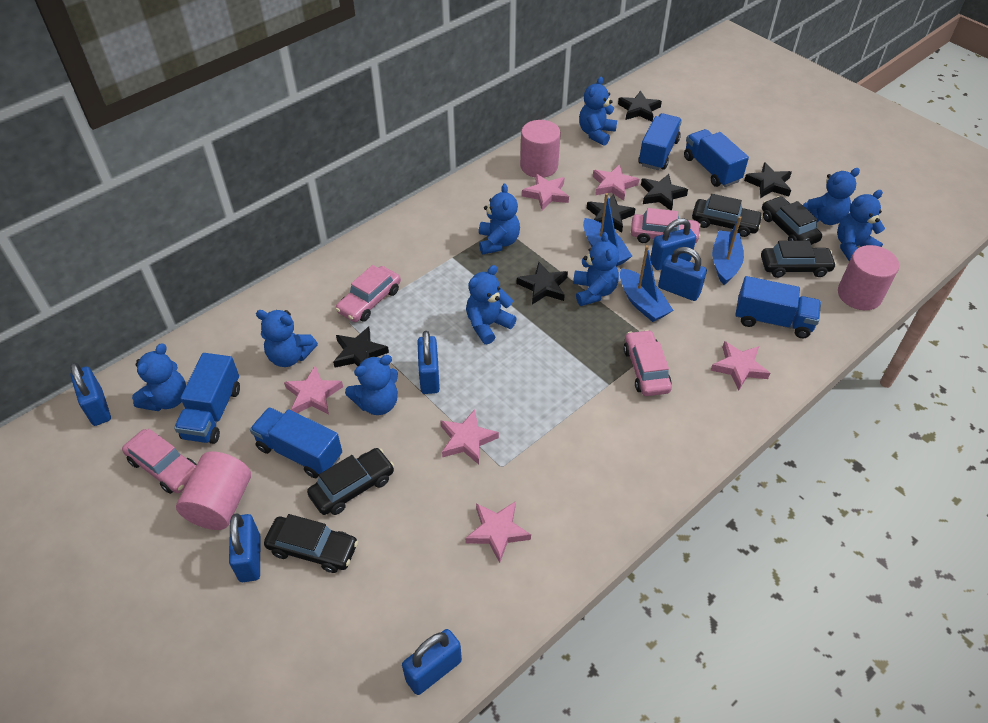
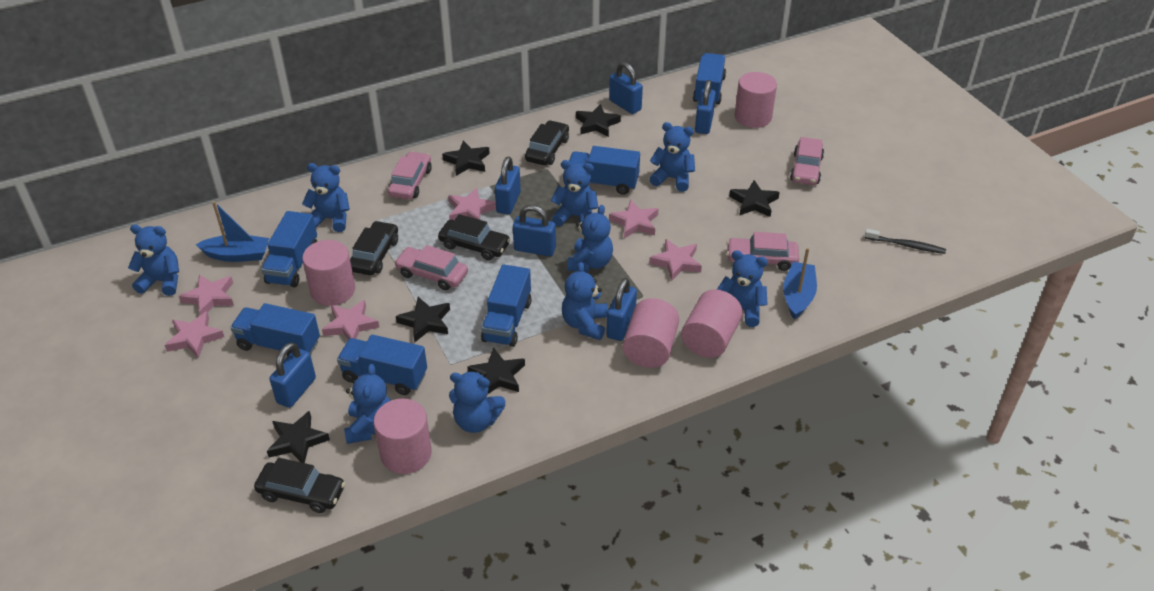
black car: 5 -> 4
black toothbrush: 0 -> 1
blue boat: 3 -> 2
blue truck: 5 -> 6
pink cylinder: 3 -> 5

